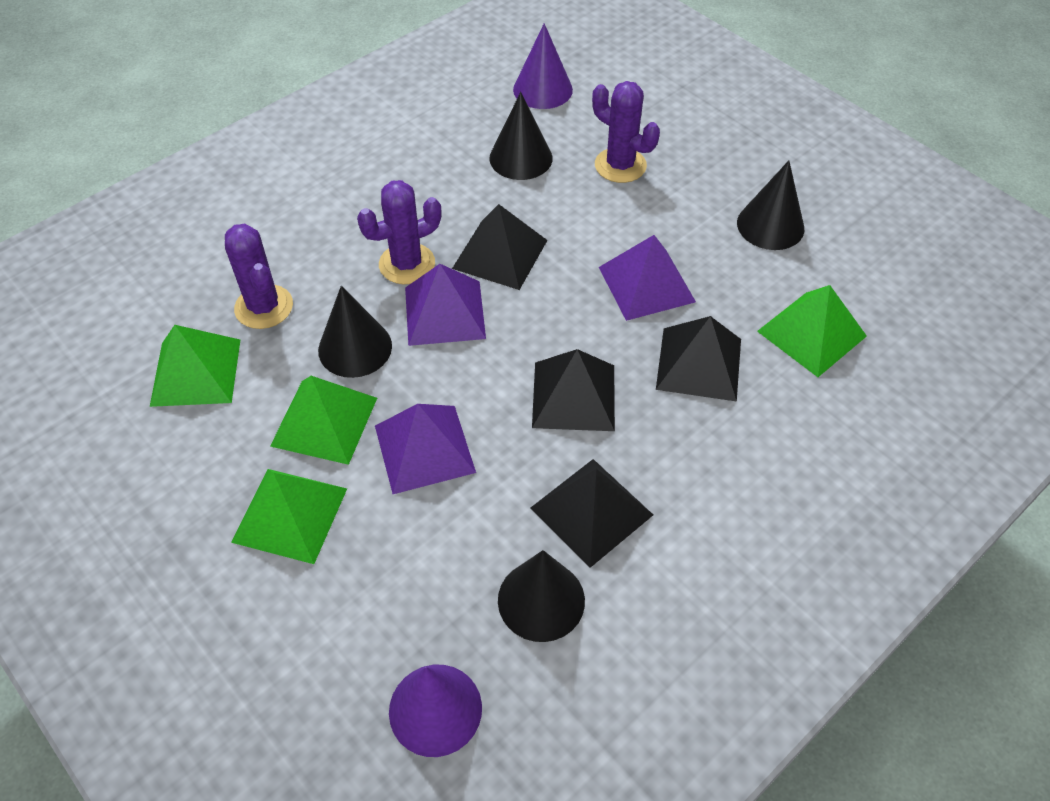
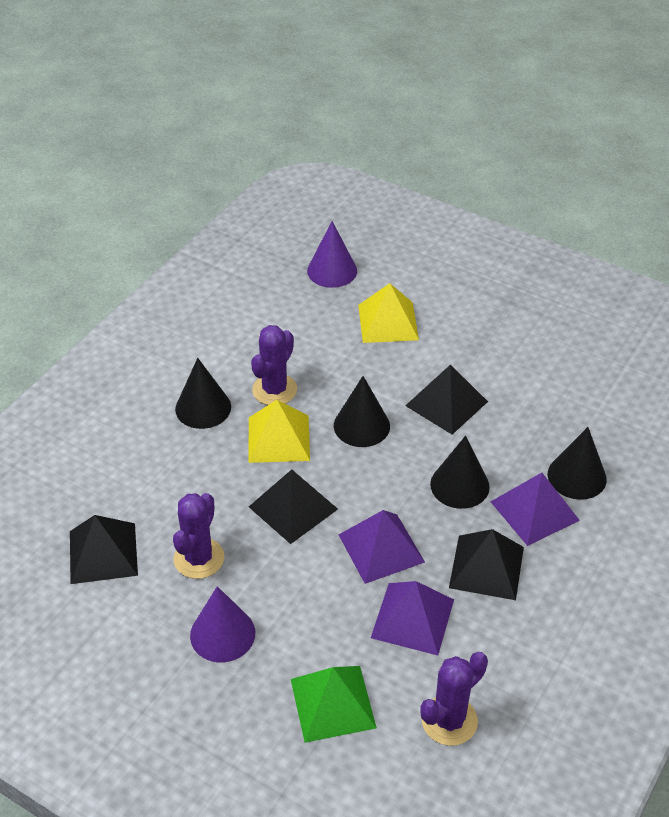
green pyramid: 4 -> 1
yellow pyramid: 0 -> 2

